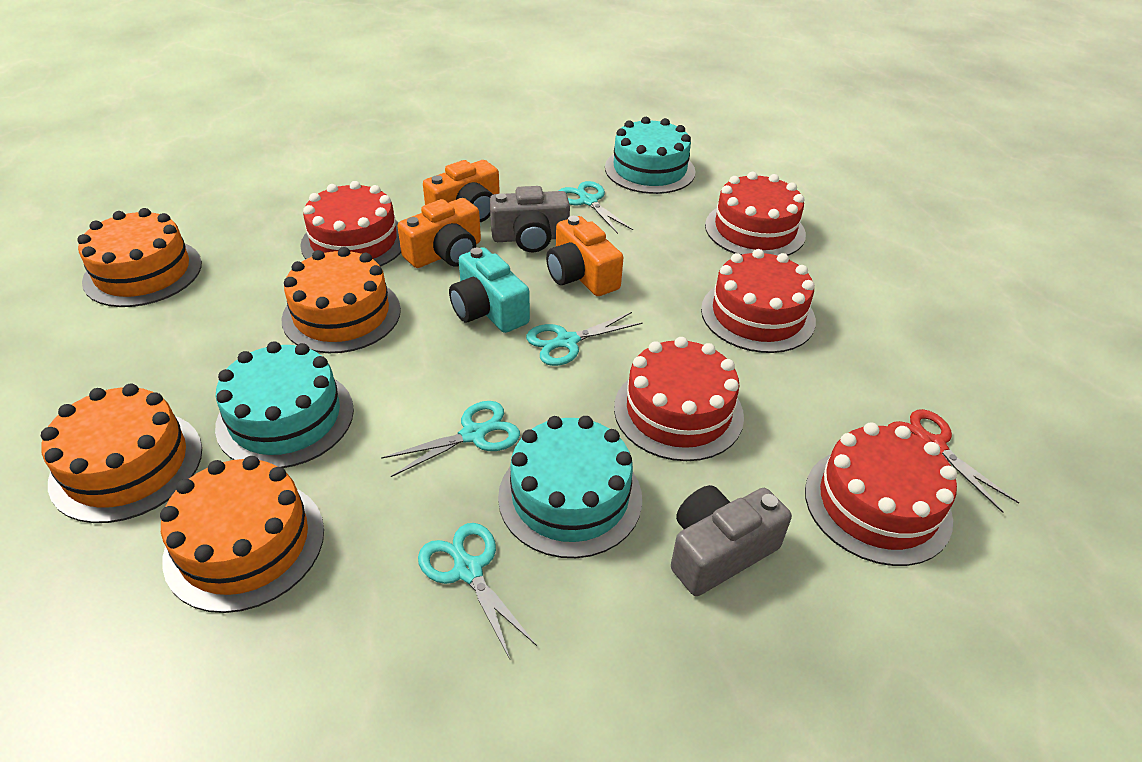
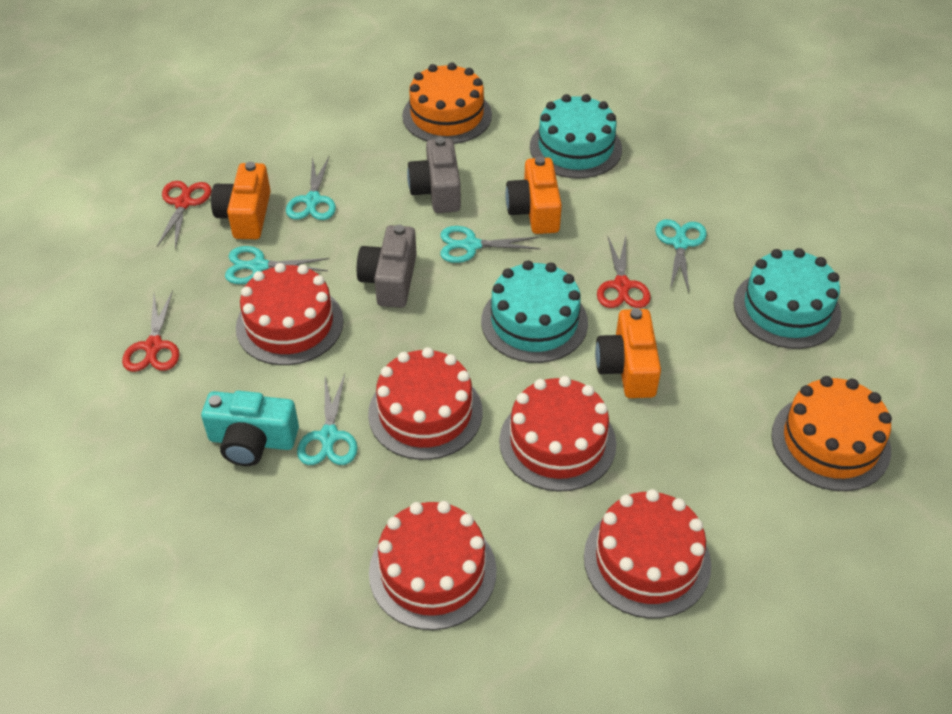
orange cake: 4 -> 2
red scissors: 1 -> 3
turquoise scissors: 4 -> 5

